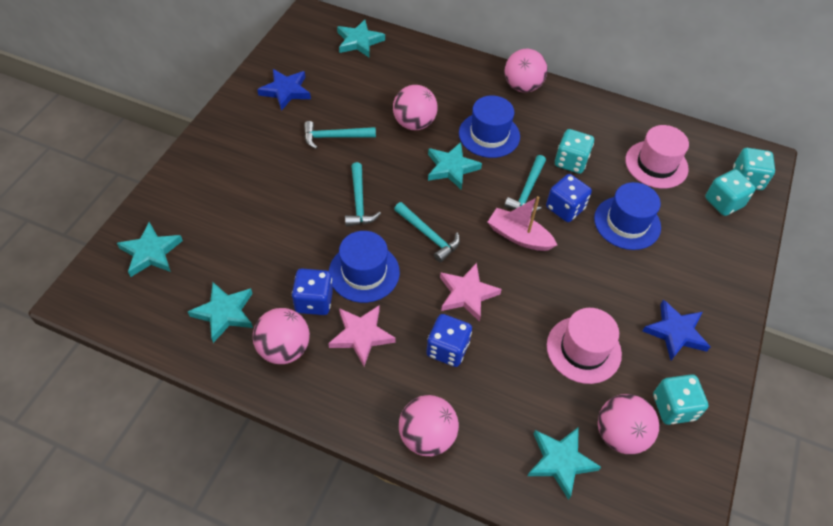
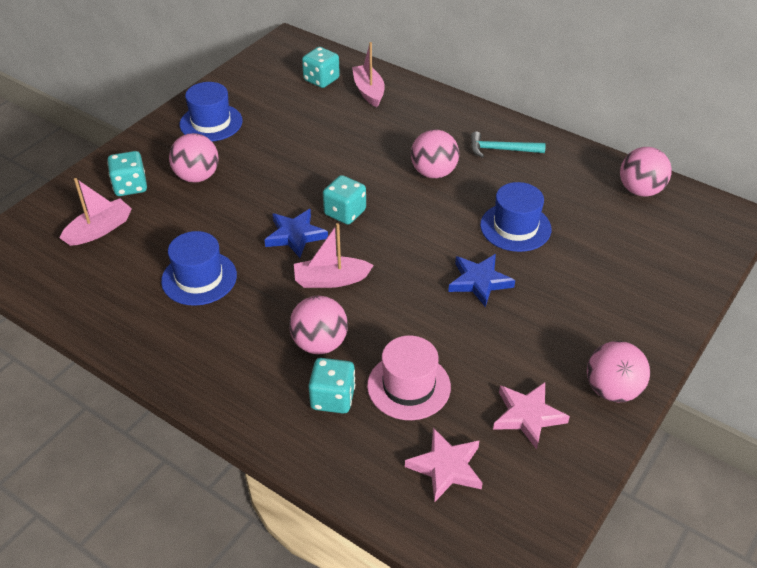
blue dice: 3 -> 0
pink boat: 1 -> 3
pink hat: 2 -> 1
turquoise hammer: 4 -> 1
turquoise star: 5 -> 0

